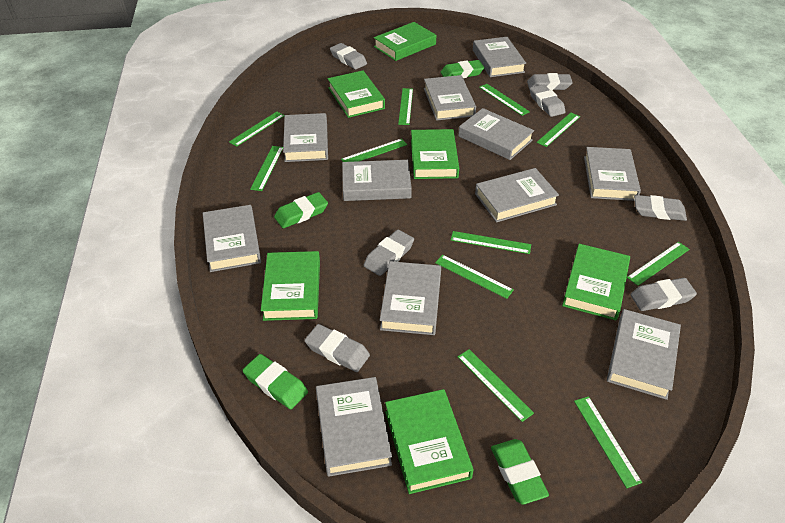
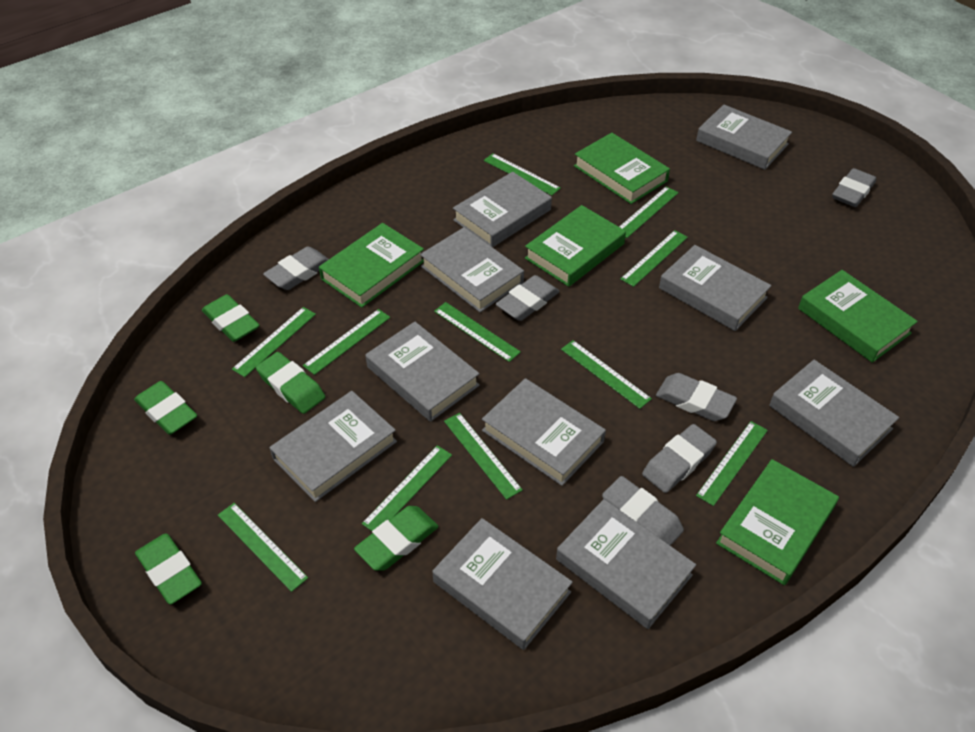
green book: 6 -> 5
green eraser: 4 -> 5
grey book: 11 -> 10
grey eraser: 7 -> 6

